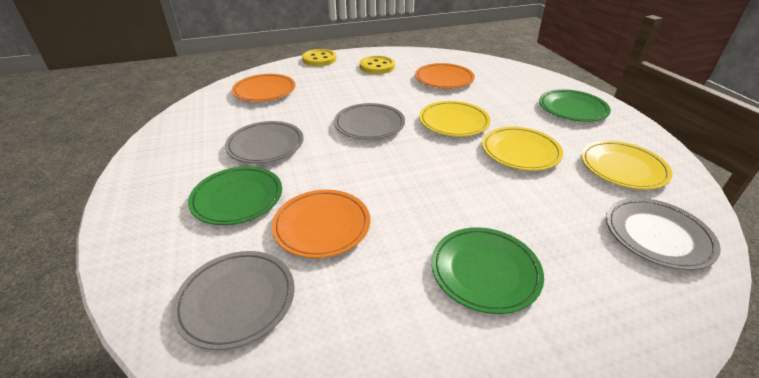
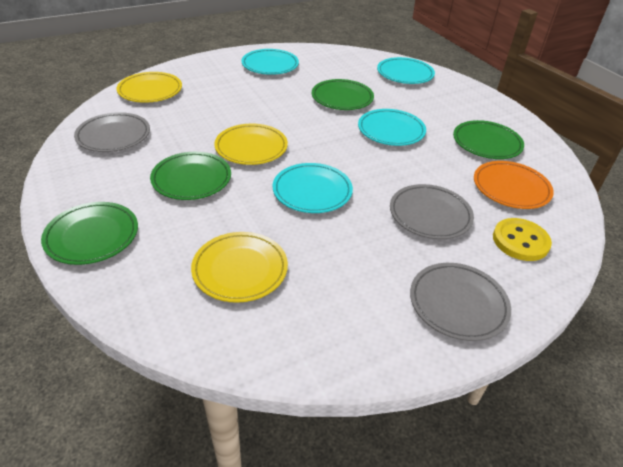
green plate: 3 -> 4
grey plate: 4 -> 3
orange plate: 3 -> 1
turquoise plate: 0 -> 4
yellow button: 2 -> 1

